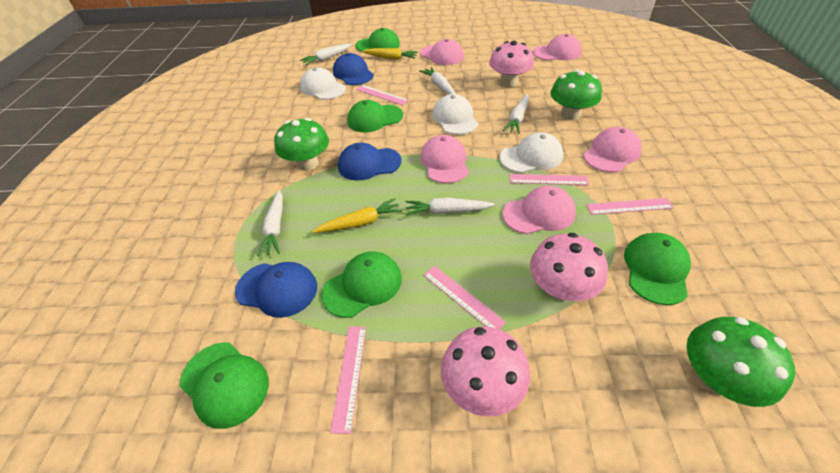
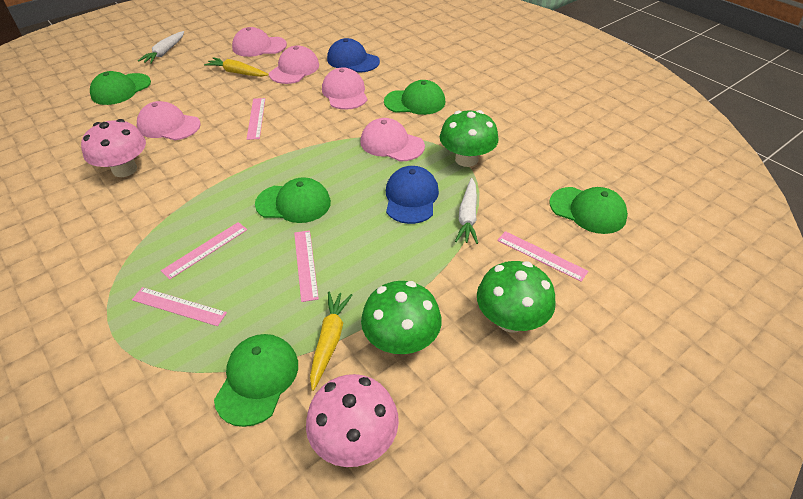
blue cap: 3 -> 2
pink mushroom: 3 -> 2
white cap: 3 -> 0
white carrot: 5 -> 2

